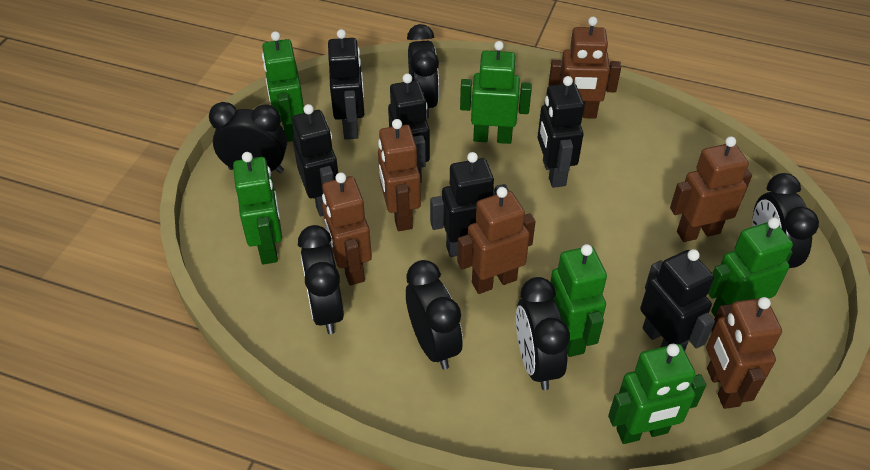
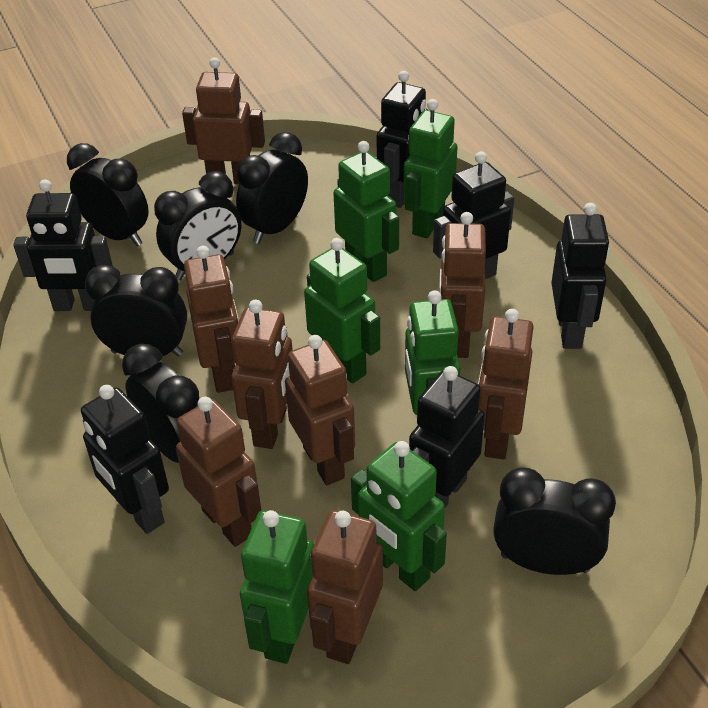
brown robot: 6 -> 8

